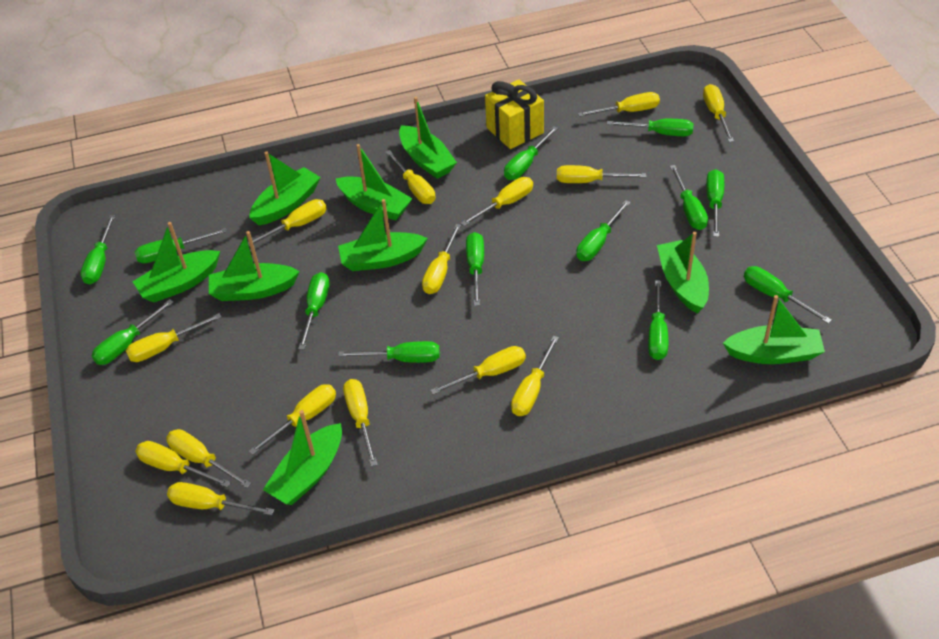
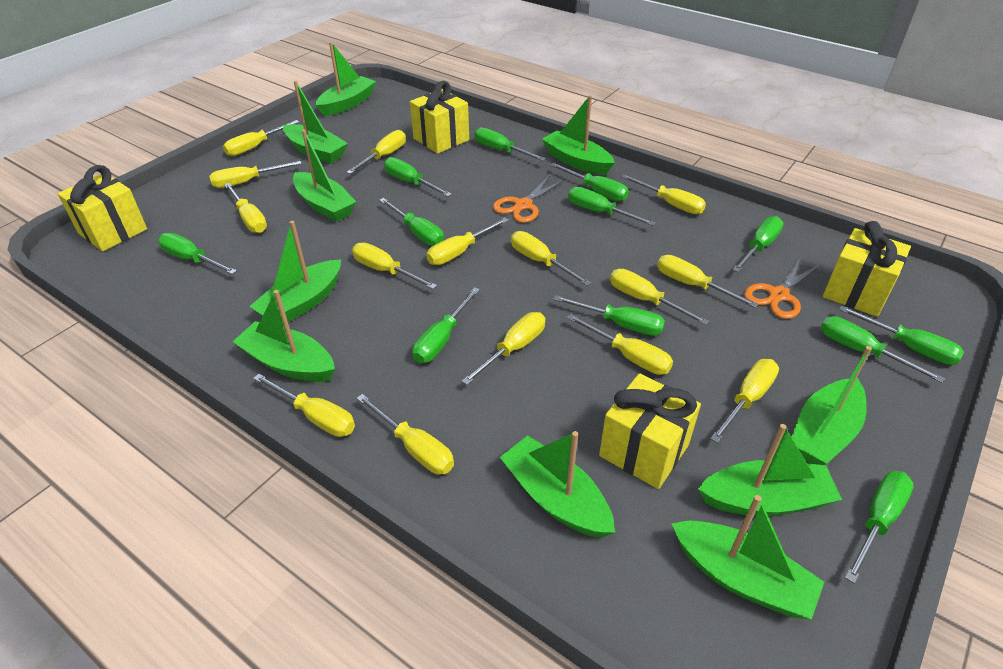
green boat: 9 -> 10
green screwdriver: 13 -> 12
orange scissors: 0 -> 2
yellow gift: 1 -> 4

